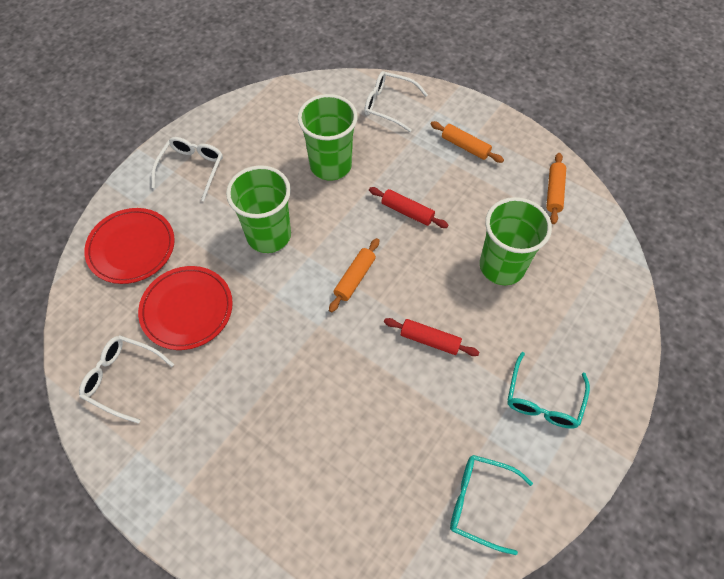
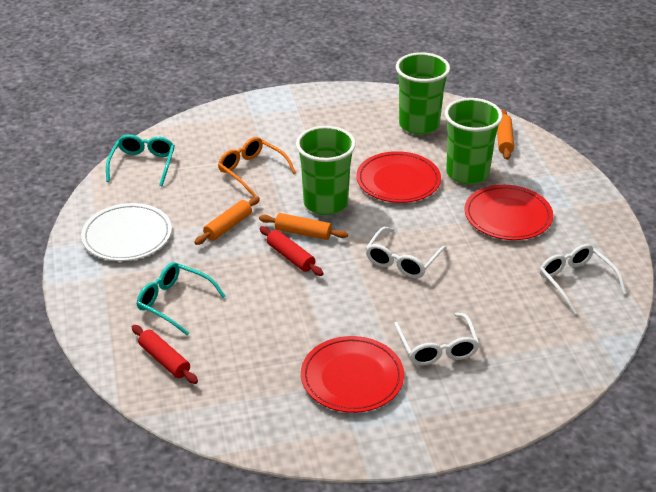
orange glasses: 0 -> 1
red plate: 2 -> 3
white plate: 0 -> 1

